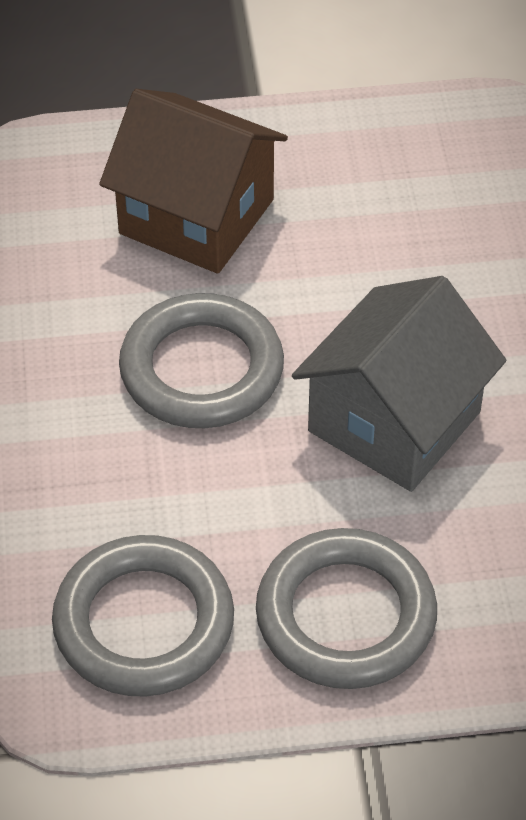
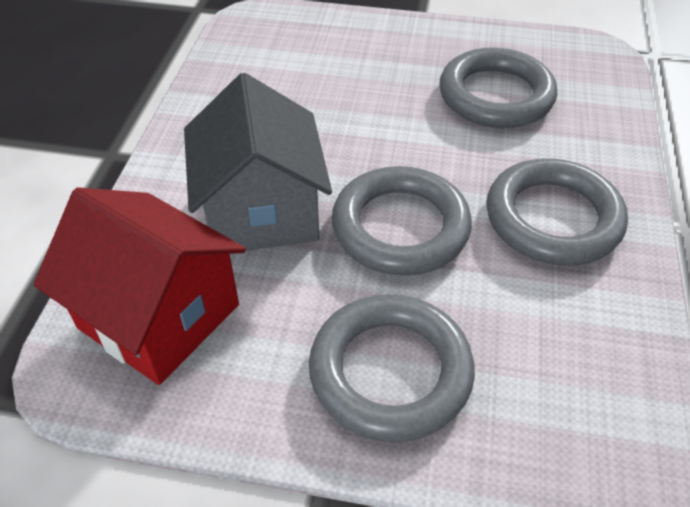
brown house: 1 -> 0
grey ring: 3 -> 4
red house: 0 -> 1

